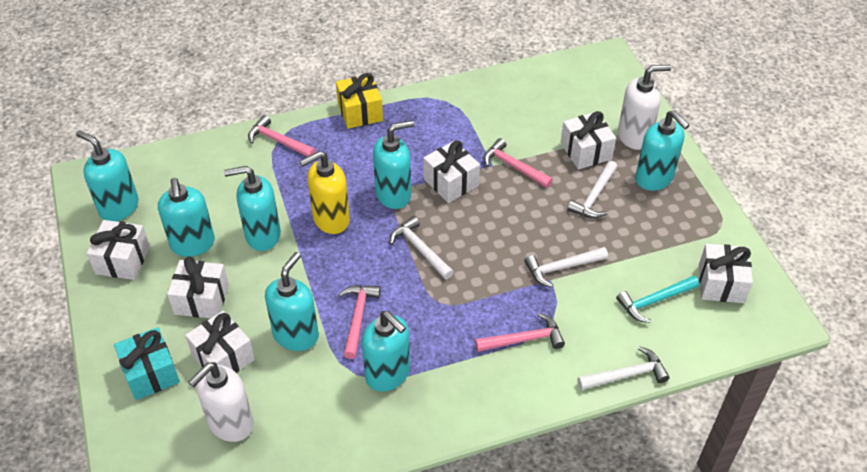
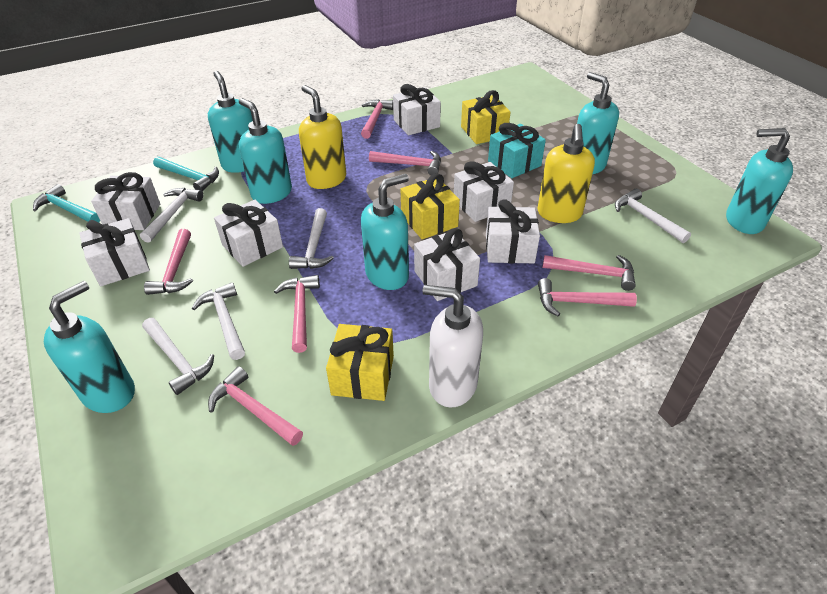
pink hammer: 4 -> 7
turquoise hammer: 1 -> 2
turquoise soap dispenser: 7 -> 6
white gift: 6 -> 7
white hammer: 4 -> 5
white soap dispenser: 2 -> 1
yellow gift: 1 -> 3
yellow soap dispenser: 1 -> 2

